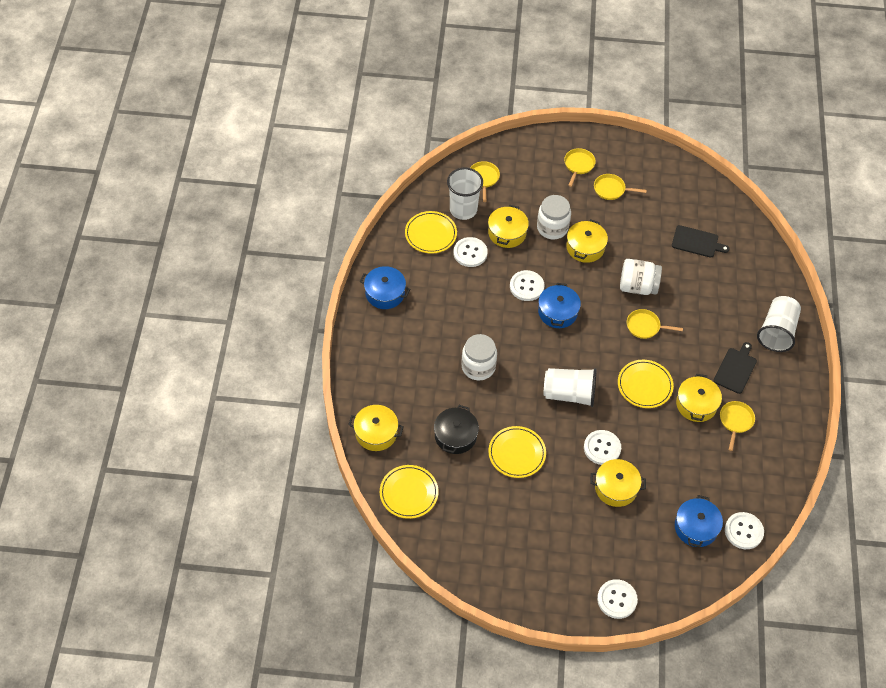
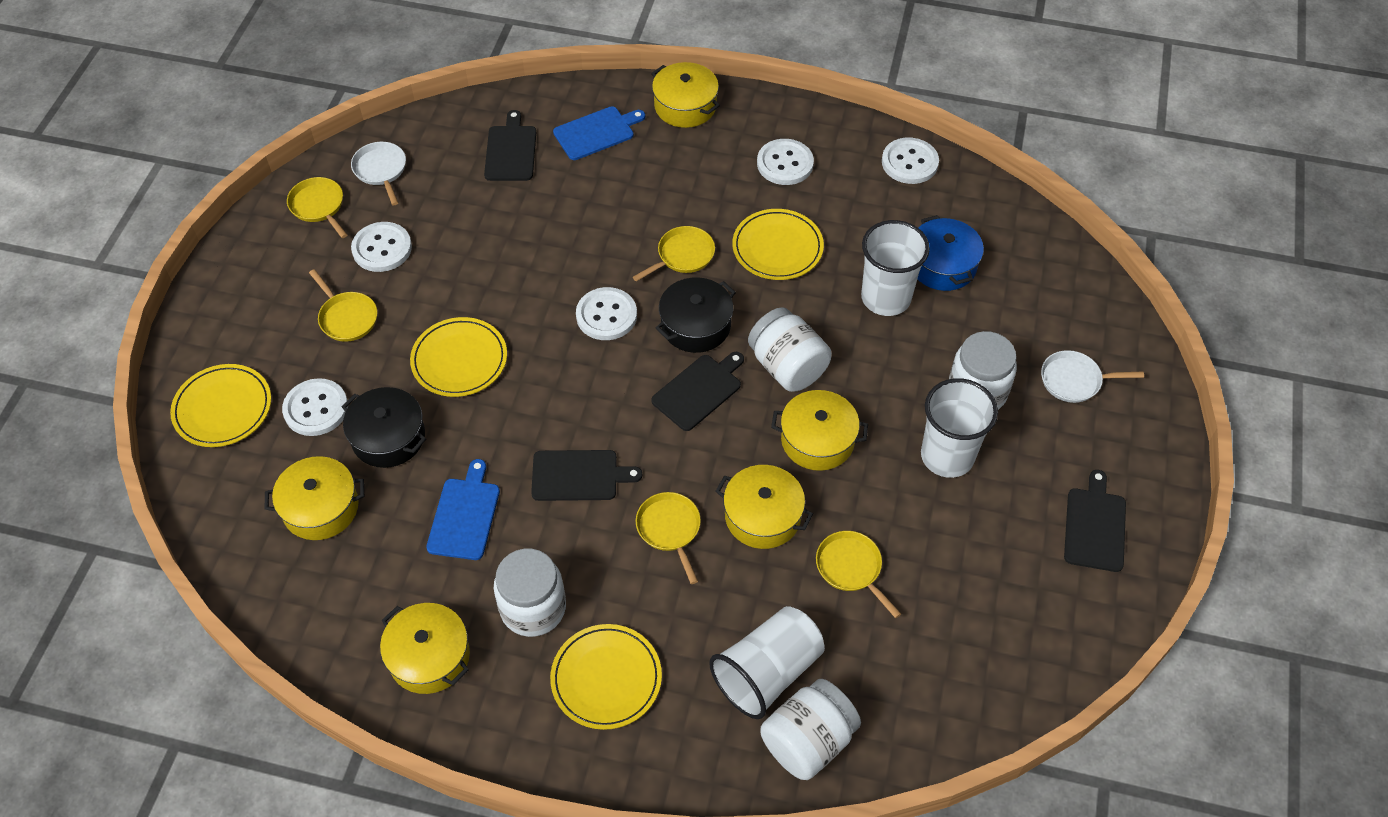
black cutting board: 2 -> 4
black pot: 1 -> 2
blue cutting board: 0 -> 2
blue pot: 3 -> 1
white jar: 3 -> 4
white pan: 0 -> 2

